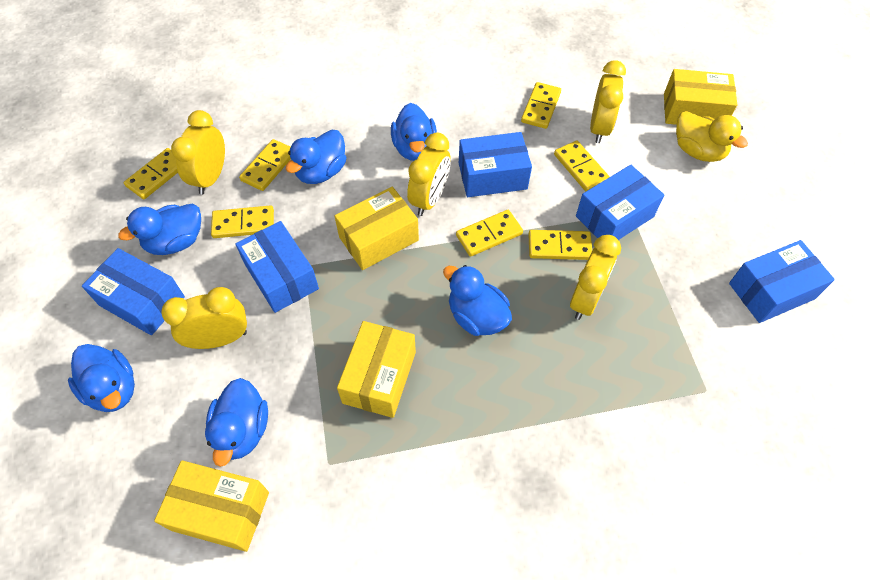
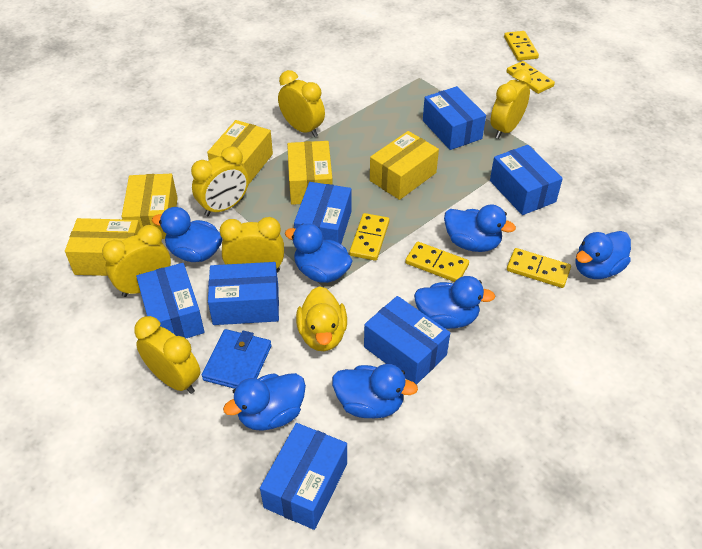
blue box: 5 -> 7
blue duck: 6 -> 7
blue wallet: 0 -> 1
yellow box: 4 -> 5
yellow clock: 5 -> 6
yellow domino: 7 -> 5

